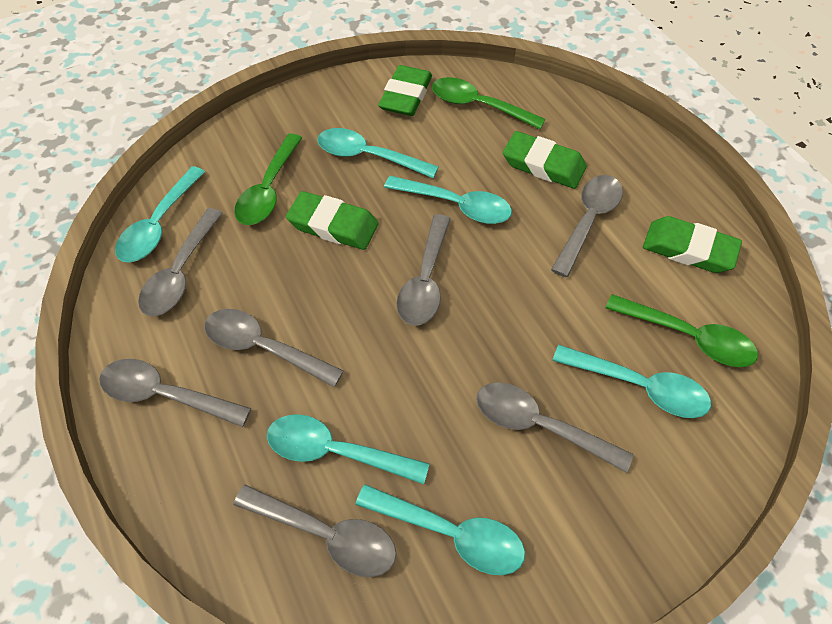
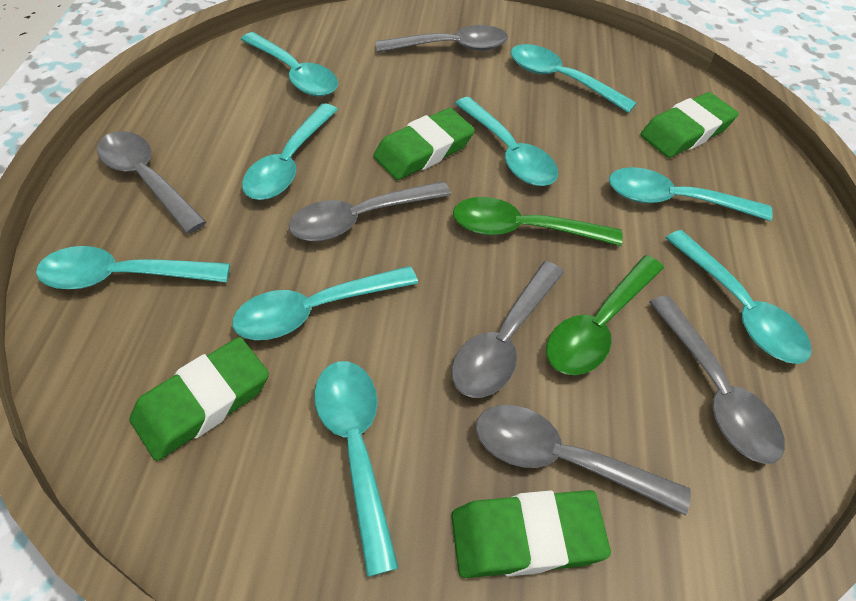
green spoon: 3 -> 2
grey spoon: 7 -> 6
turquoise spoon: 6 -> 9

